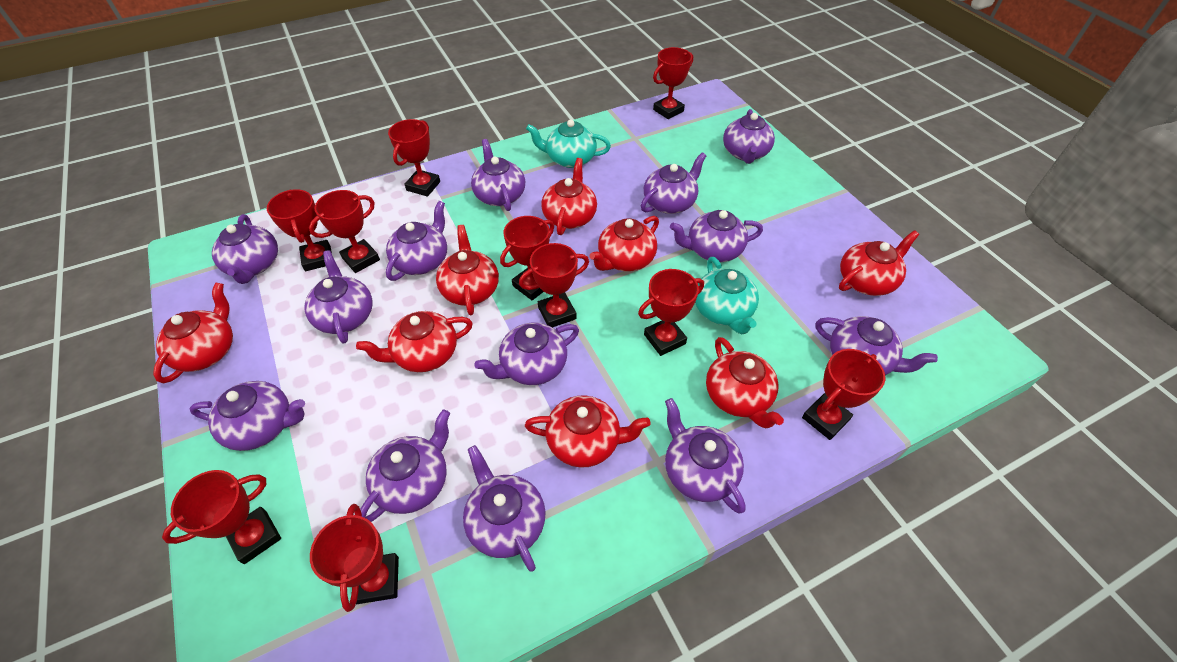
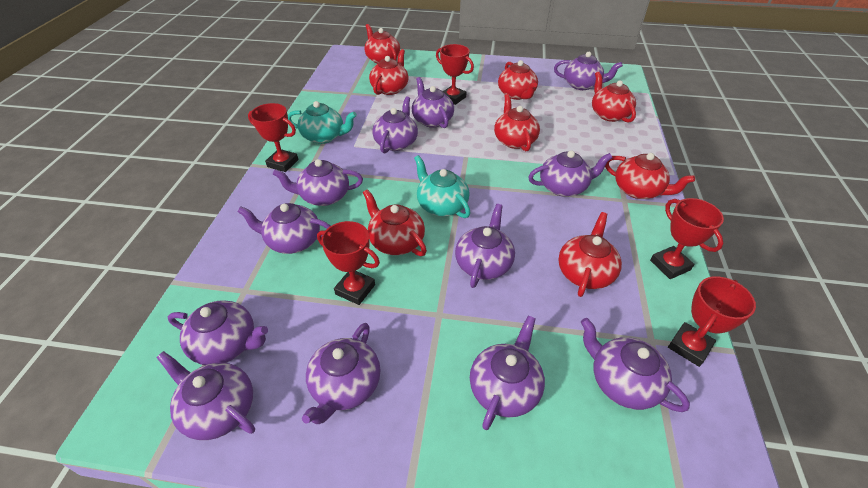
purple teapot: 13 -> 12
red trophy: 10 -> 5

